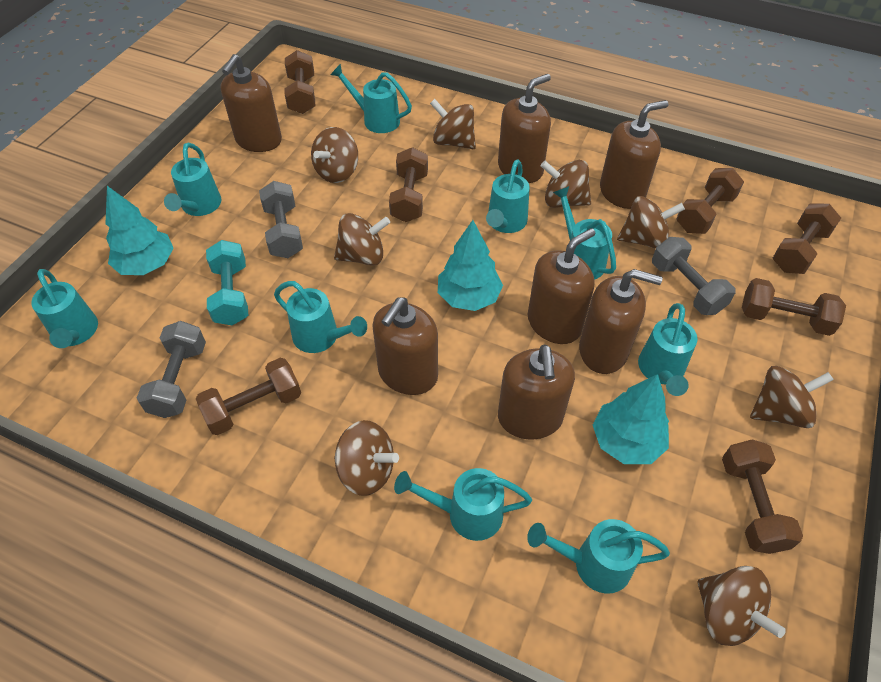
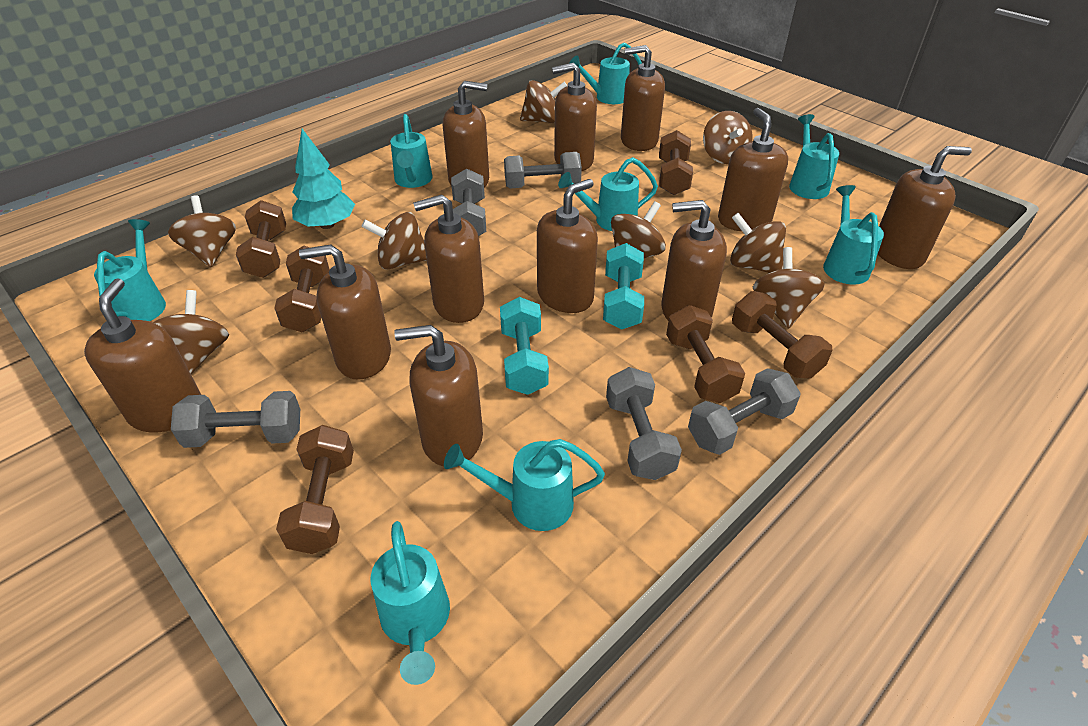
brown dumbbell: 7 -> 6
brown soap dispenser: 7 -> 11
grey dumbbell: 3 -> 5
turquoise dumbbell: 1 -> 2
turquoise tree: 3 -> 1
turquoise watering can: 9 -> 8

